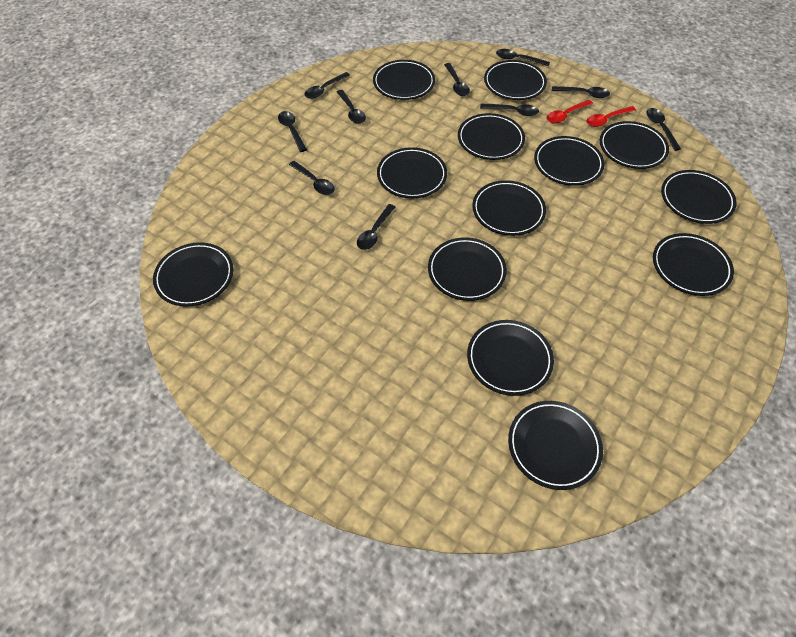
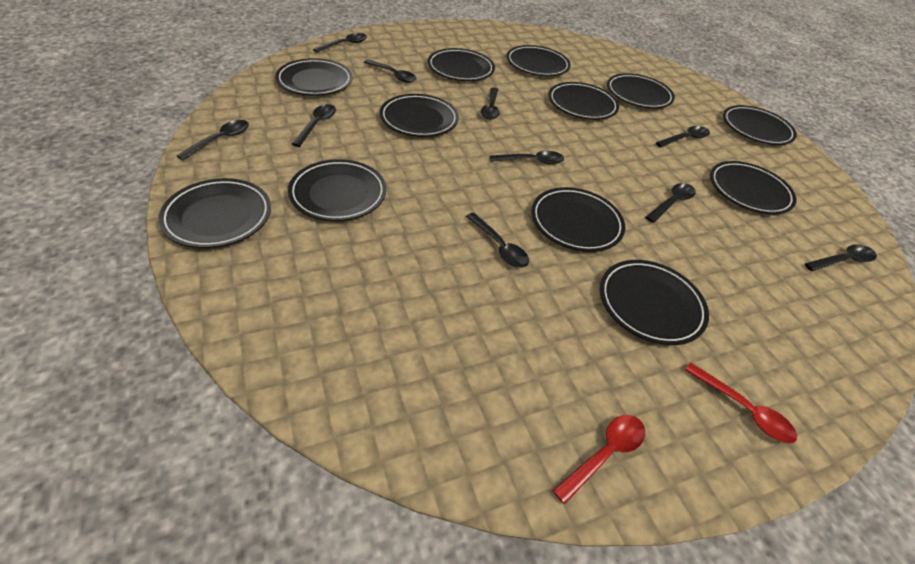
black plate: 13 -> 12

